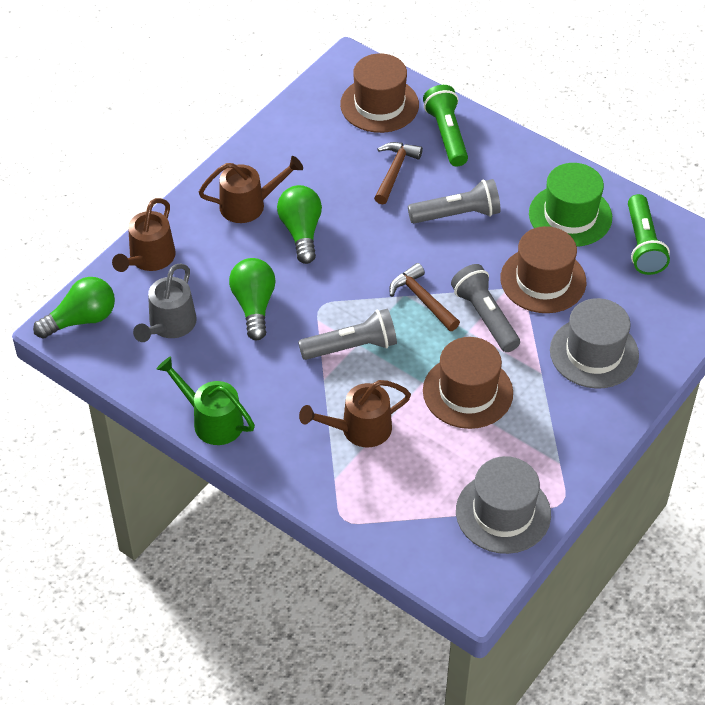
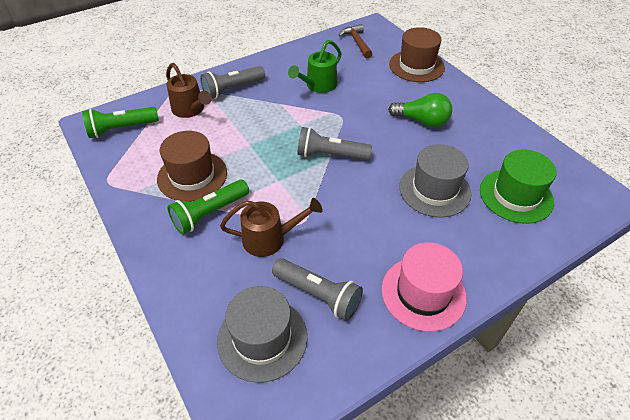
brown hammer: 2 -> 1
brown hat: 3 -> 2
brown watering can: 3 -> 2
green light bulb: 3 -> 1
grey watering can: 1 -> 0
pink hat: 0 -> 1

